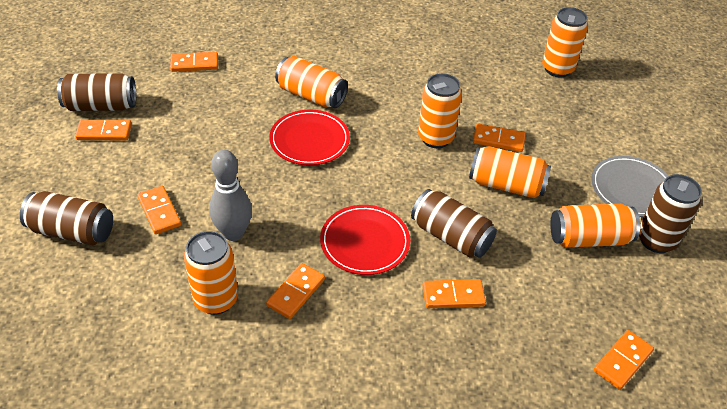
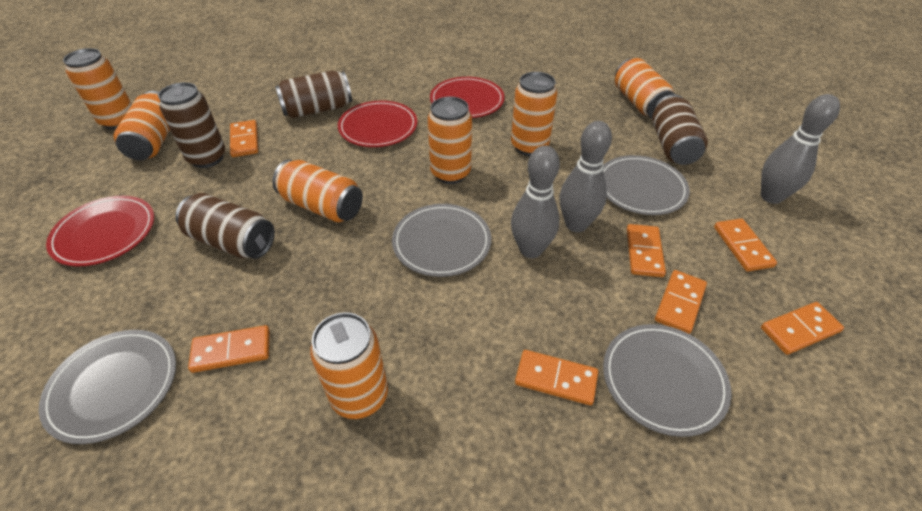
grey bowling pin: 1 -> 3
grey plate: 1 -> 4
orange can: 6 -> 7
red plate: 2 -> 3

